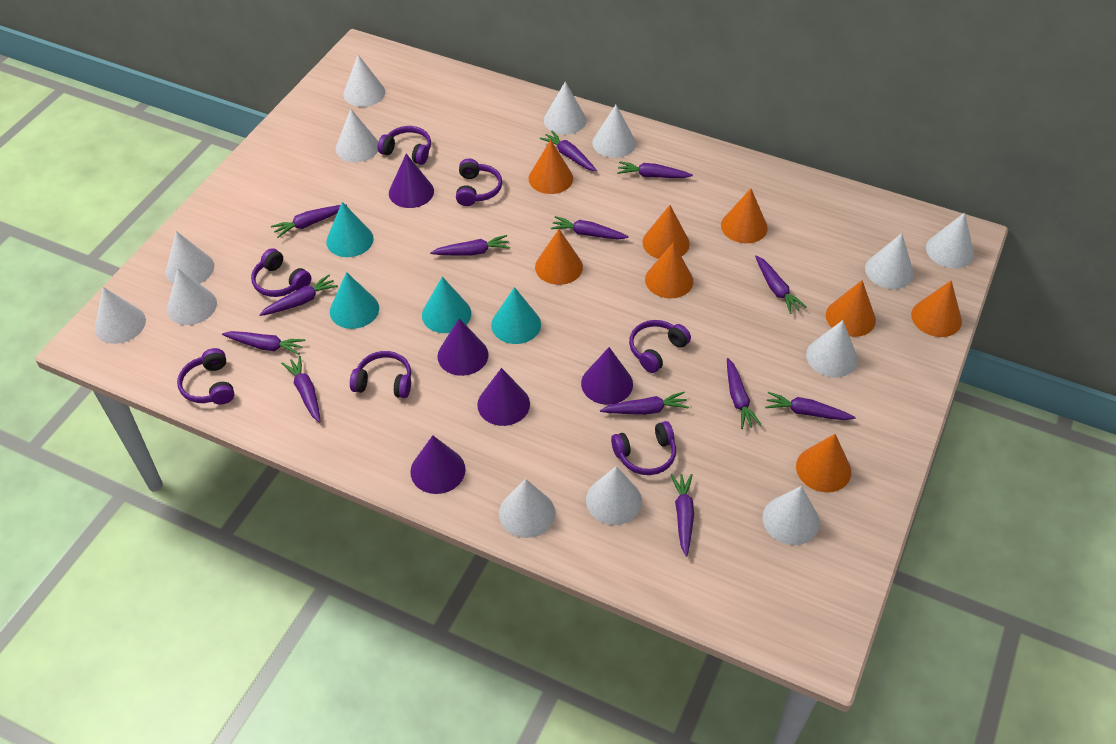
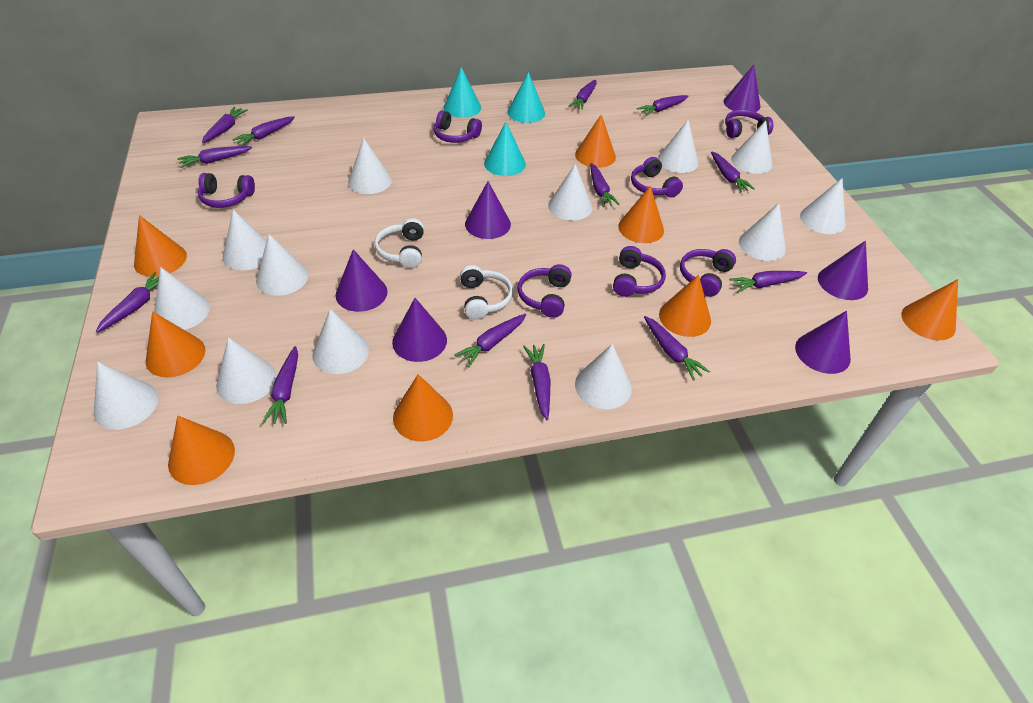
purple cone: 5 -> 6
turquoise cone: 4 -> 3
white headphones: 0 -> 2

